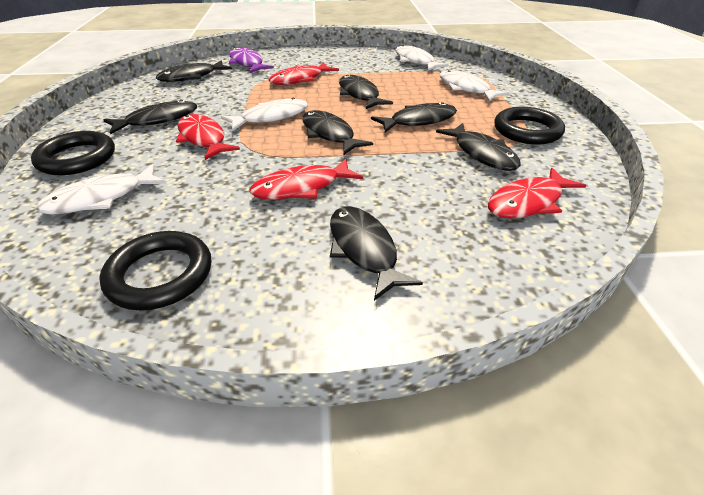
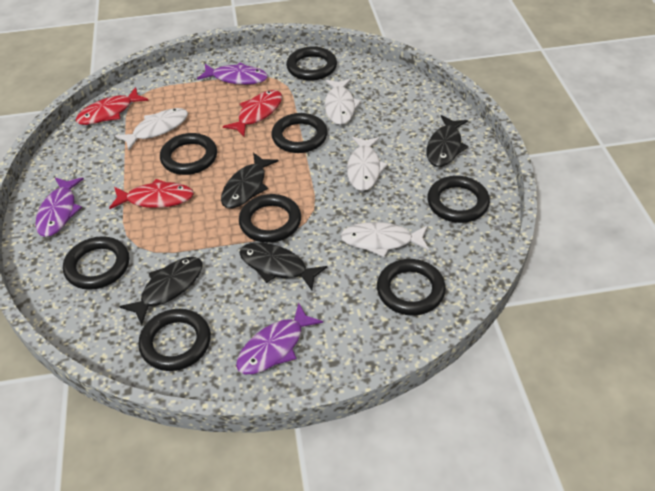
black fish: 7 -> 4
black ring: 3 -> 8
purple fish: 1 -> 3
red fish: 4 -> 3

